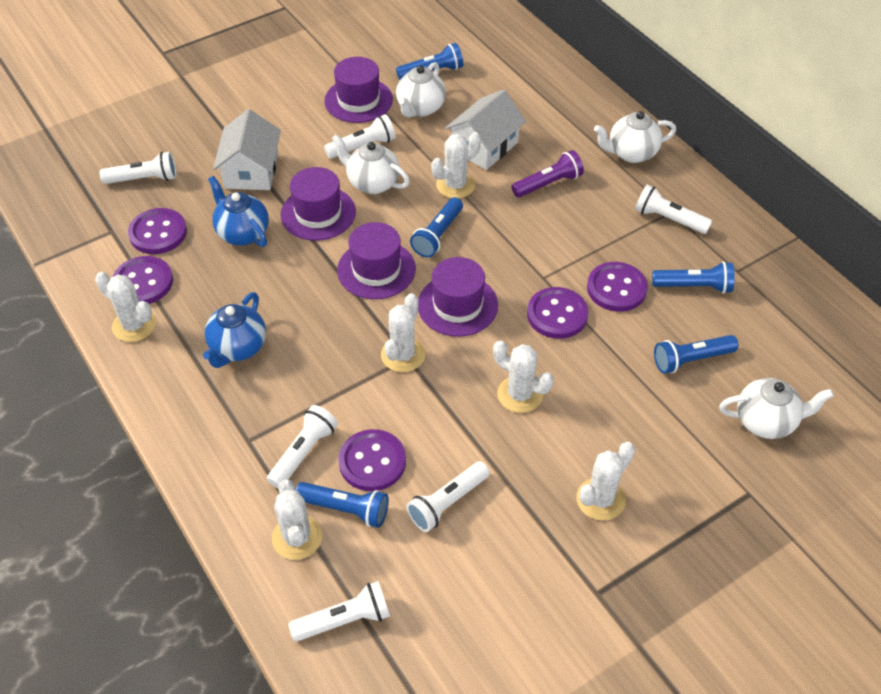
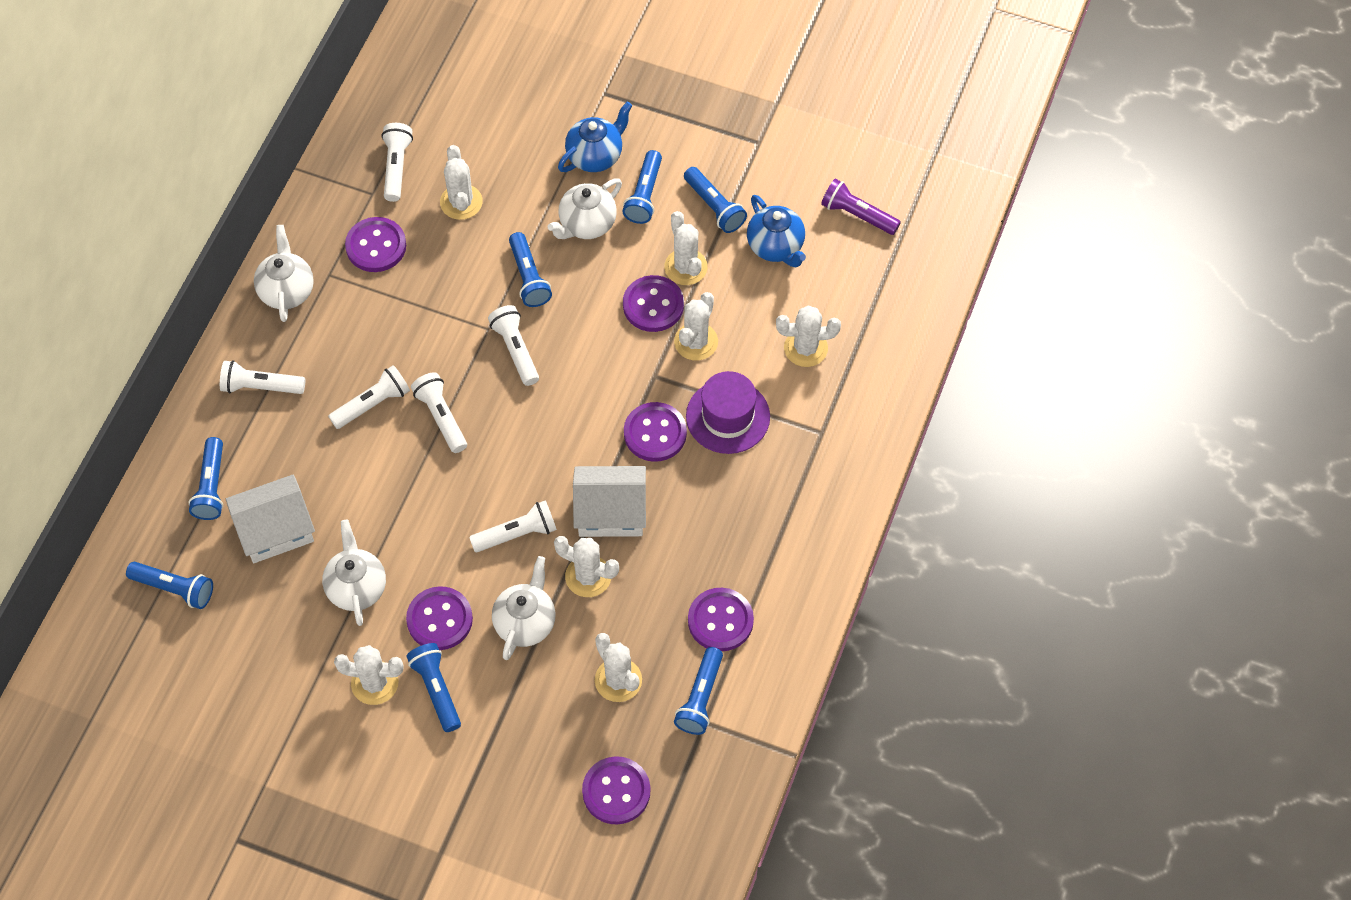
blue flashlight: 5 -> 7
purple button: 5 -> 6
purple hat: 4 -> 1
white cactus: 6 -> 7

